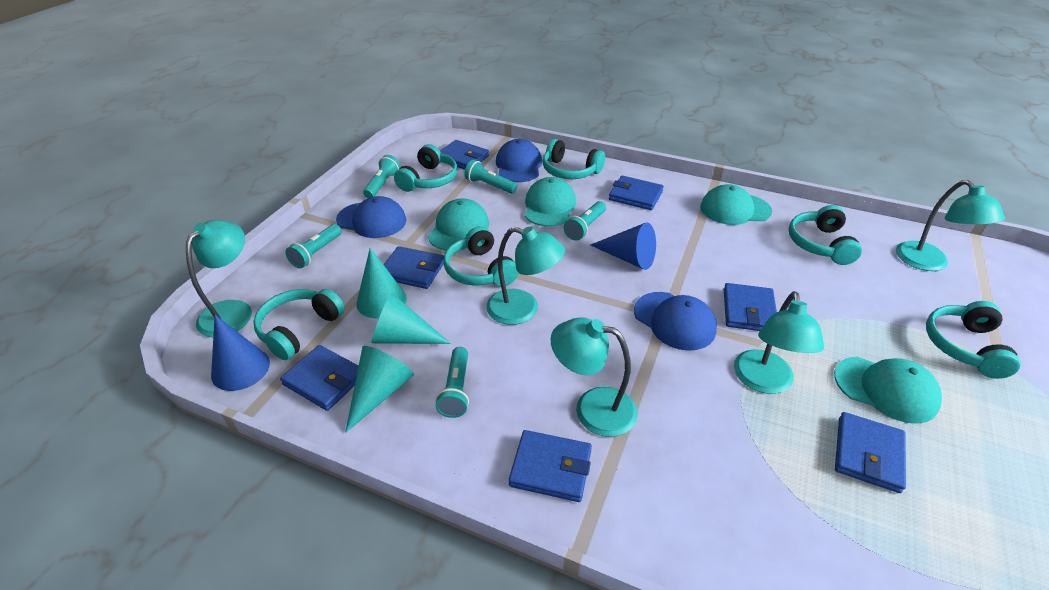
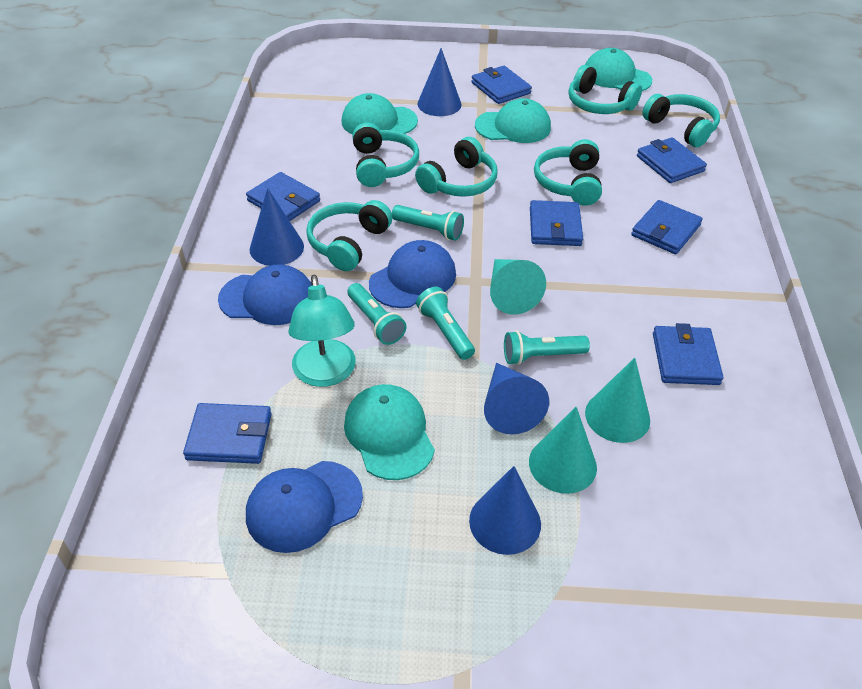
blue cone: 2 -> 4
turquoise flashlight: 5 -> 4
turquoise lamp: 5 -> 1

